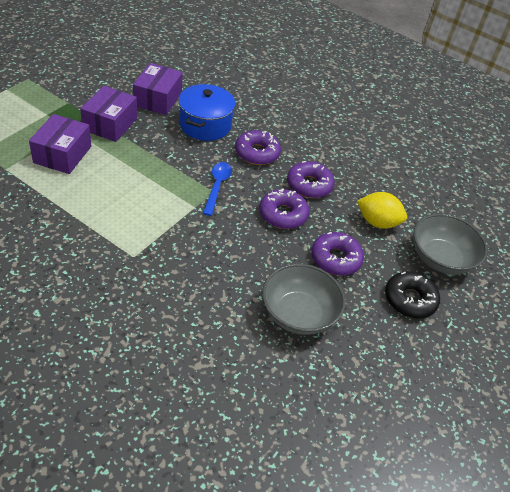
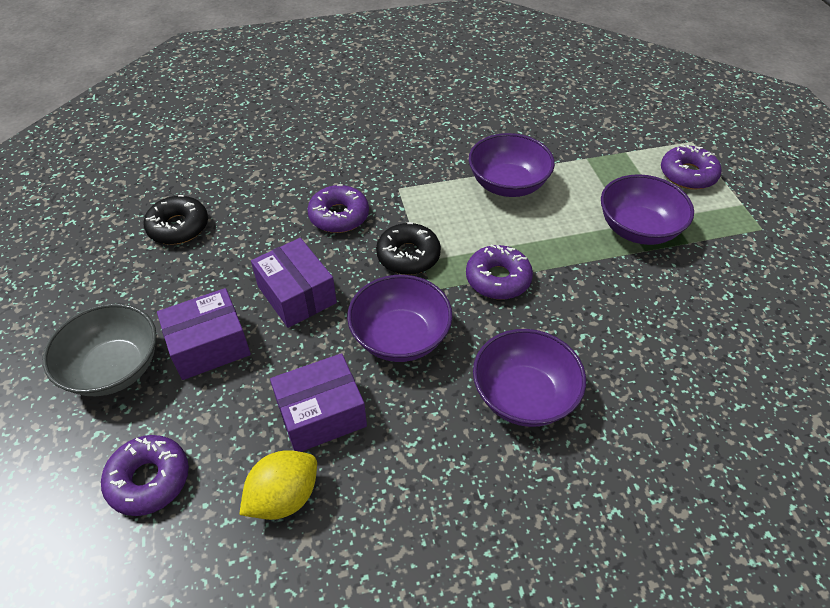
black donut: 1 -> 2
blue pot: 1 -> 0
blue spoon: 1 -> 0
grey bowl: 2 -> 1
purple bowl: 0 -> 4

